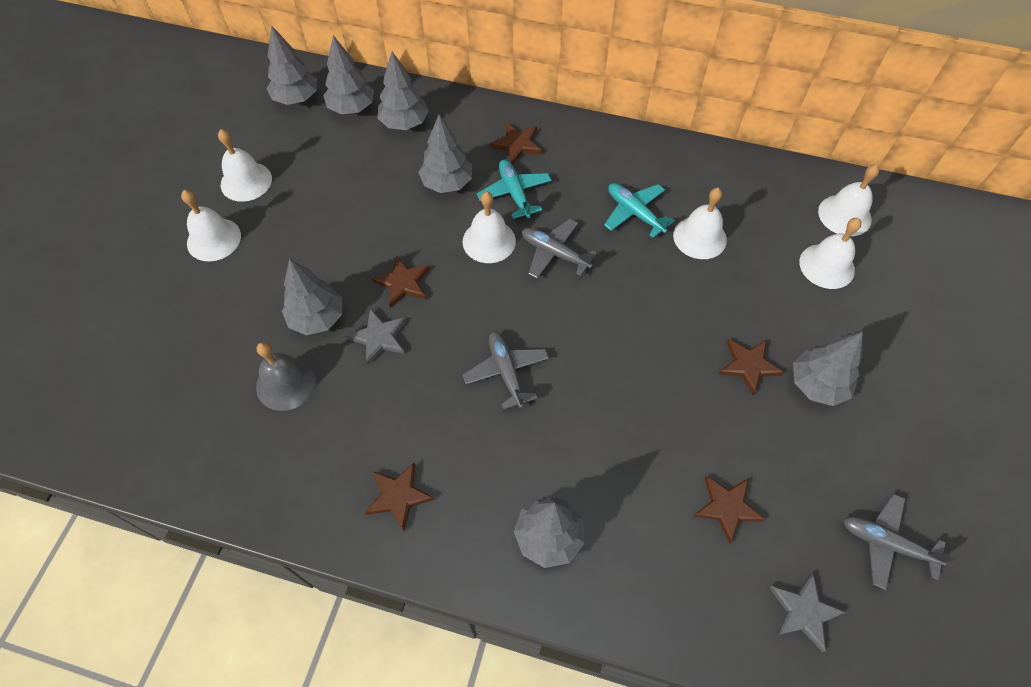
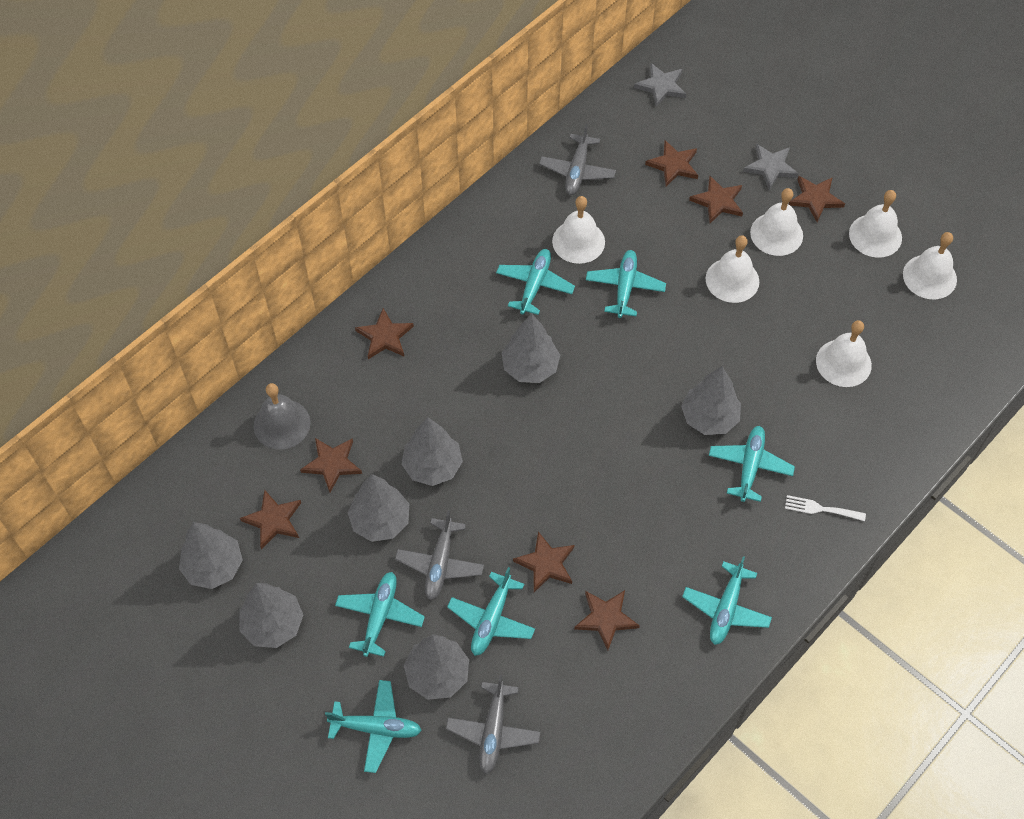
brown star: 5 -> 8
turquoise plane: 2 -> 7
white fork: 0 -> 1

